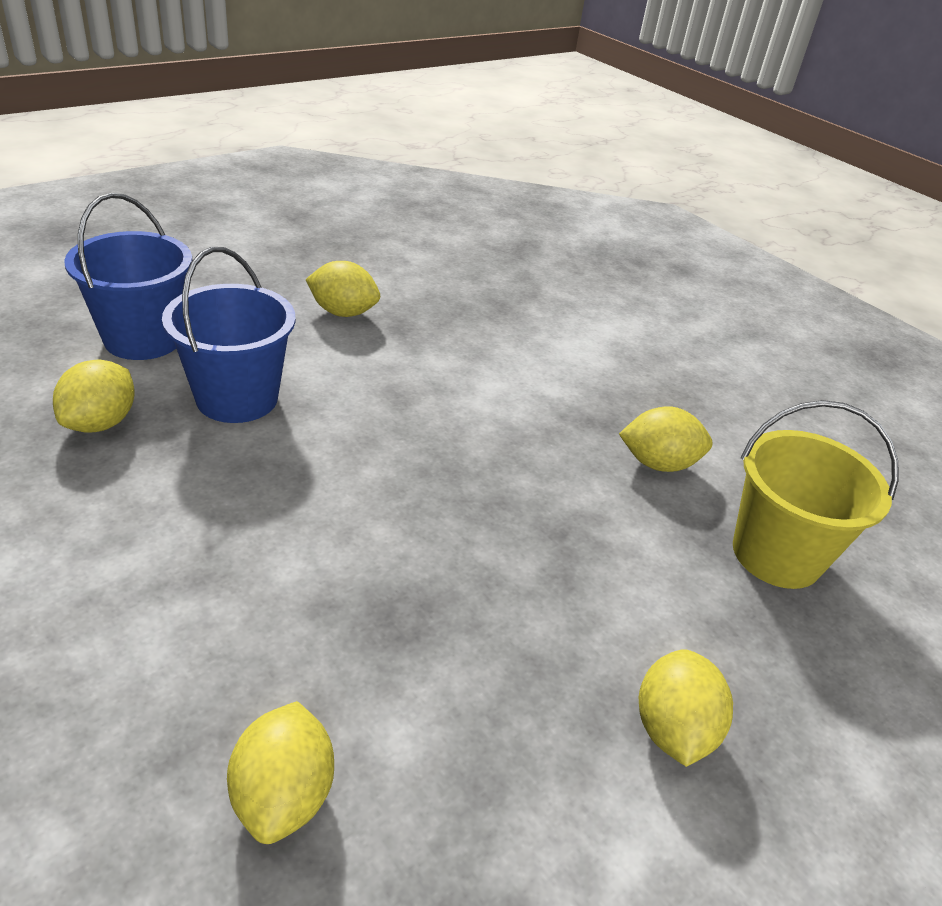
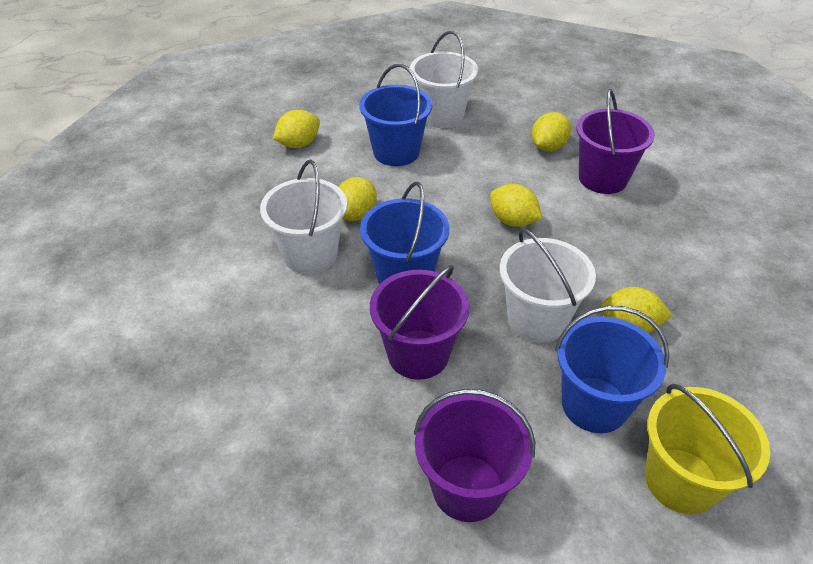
blue bucket: 2 -> 3
purple bucket: 0 -> 3
white bucket: 0 -> 3

